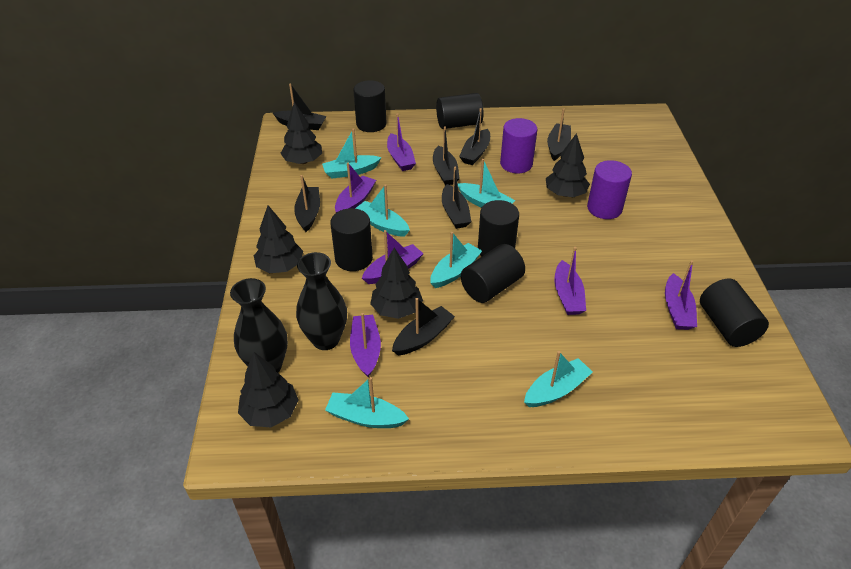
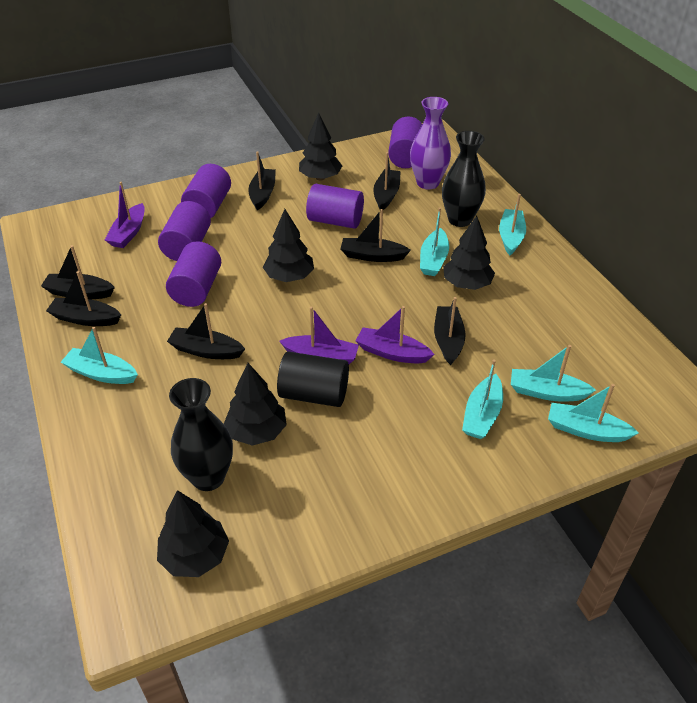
black cylinder: 6 -> 1
purple boat: 6 -> 3
purple cylinder: 2 -> 5
purple vase: 0 -> 1

